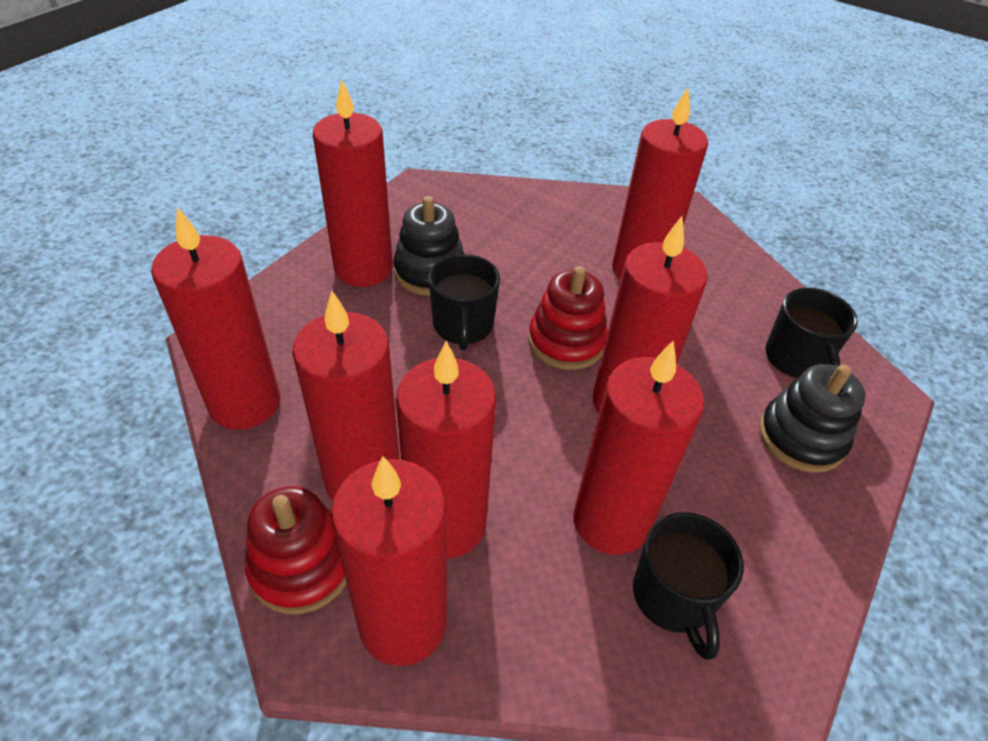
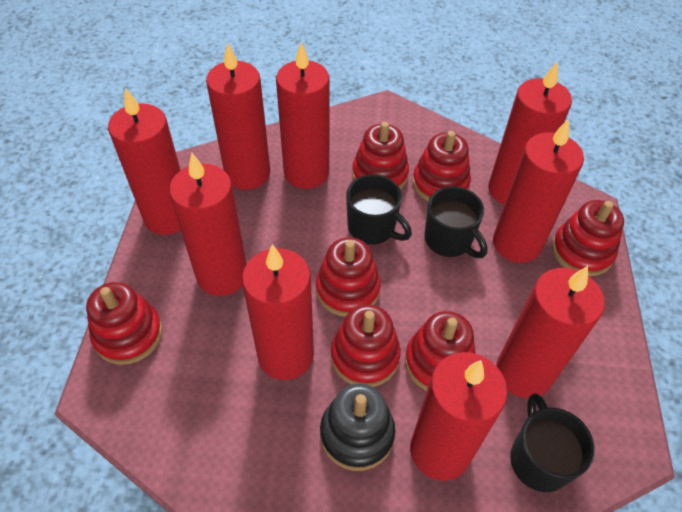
black stacking toy: 2 -> 1
red candle: 8 -> 9
red stacking toy: 2 -> 7

